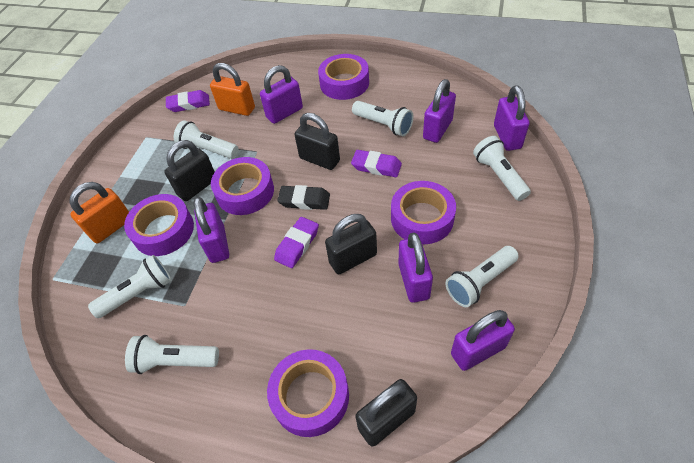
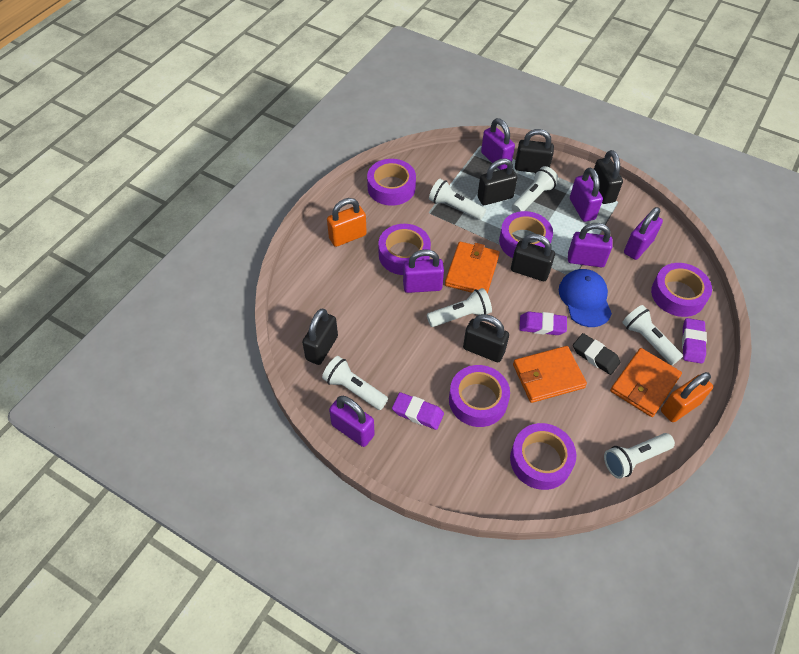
black padlock: 4 -> 6
blue cap: 0 -> 1
orange wallet: 0 -> 3
purple tape: 5 -> 6

